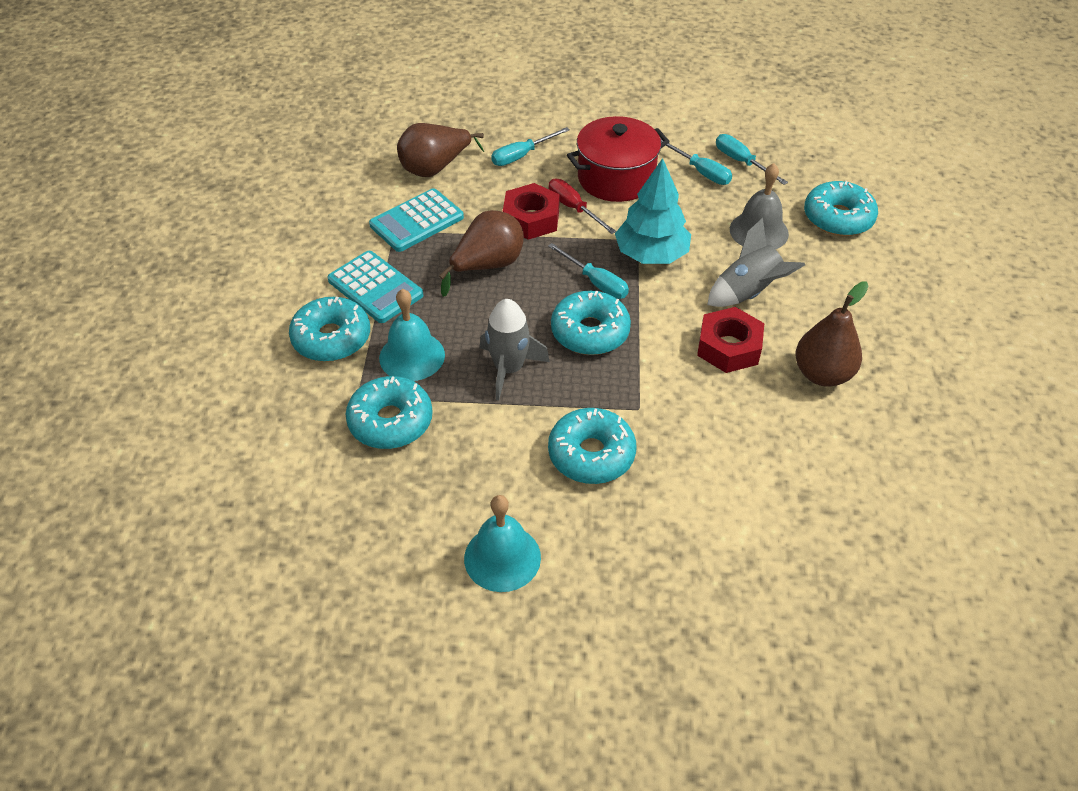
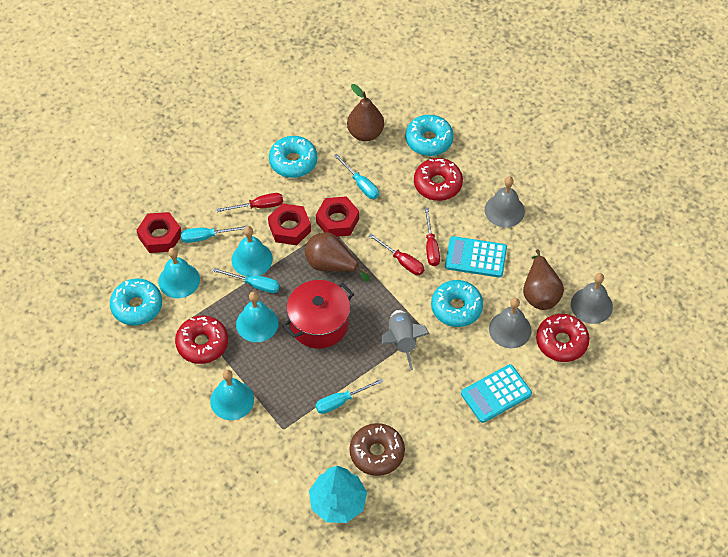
brown donut: 0 -> 1
grey bell: 1 -> 3
grey rocket: 2 -> 1
red donut: 0 -> 3
red nut: 2 -> 3
red screwdriver: 1 -> 3
turquoise bell: 2 -> 4
turquoise donut: 5 -> 4

